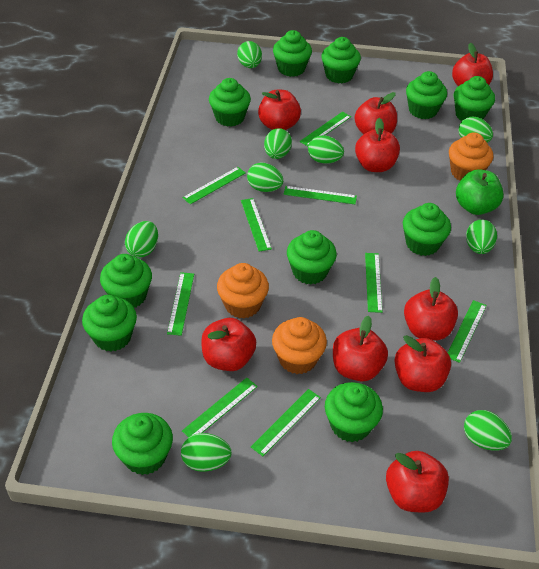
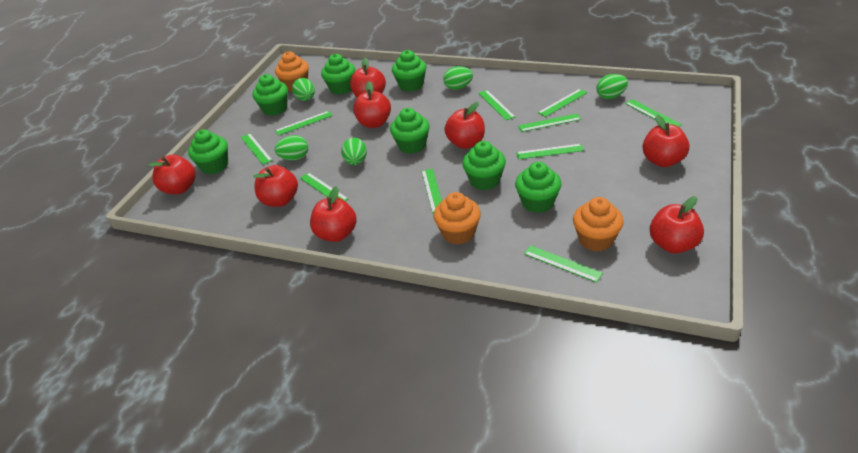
green apple: 1 -> 0
green cupcake: 11 -> 7
green egg: 9 -> 5
green ruler: 9 -> 10
red apple: 9 -> 8

